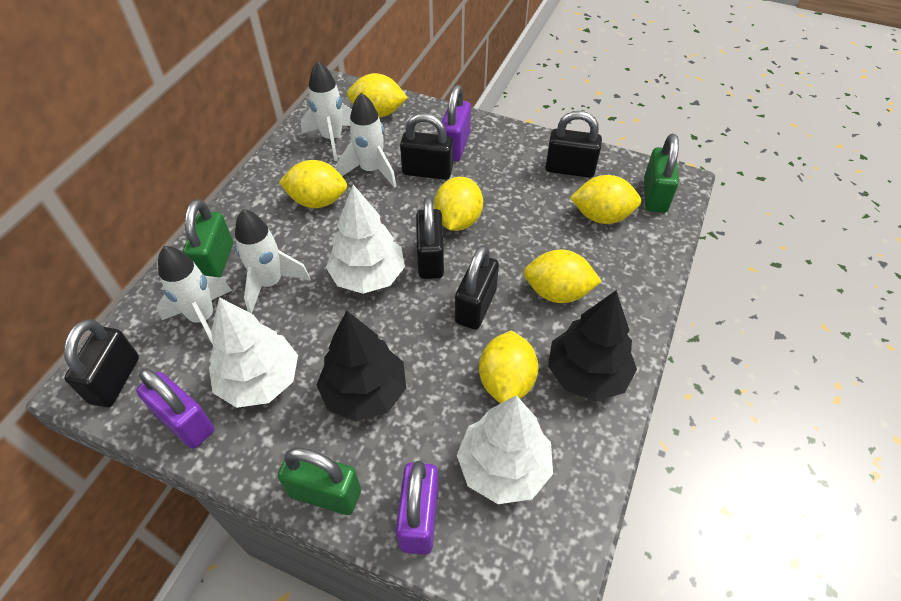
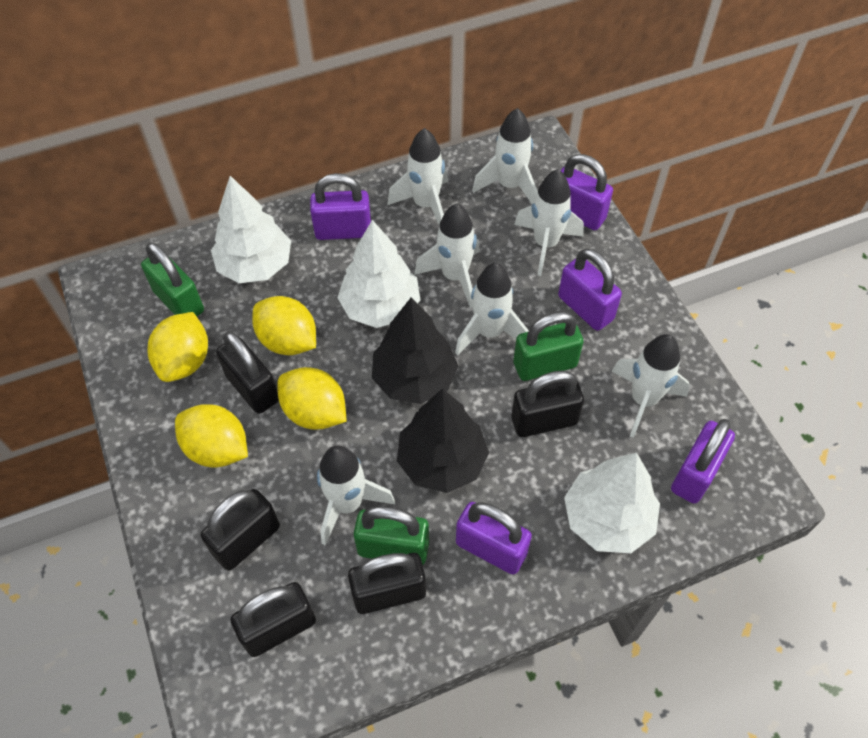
purple padlock: 3 -> 5
white rocket: 4 -> 7
yellow lemon: 6 -> 4

